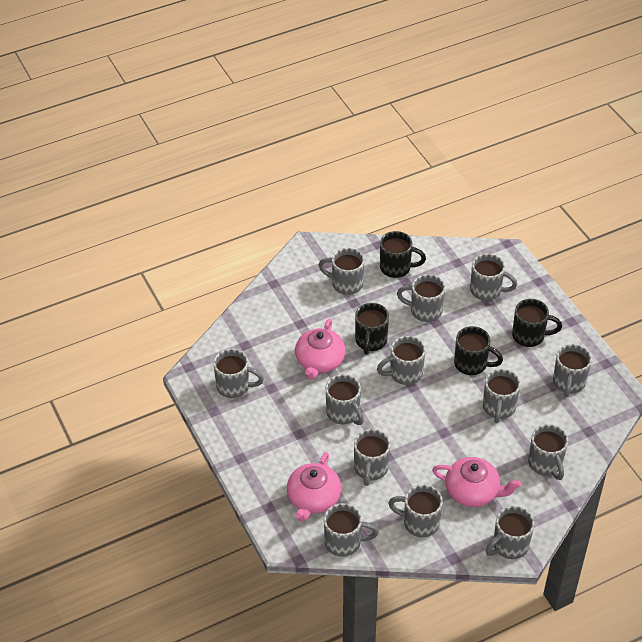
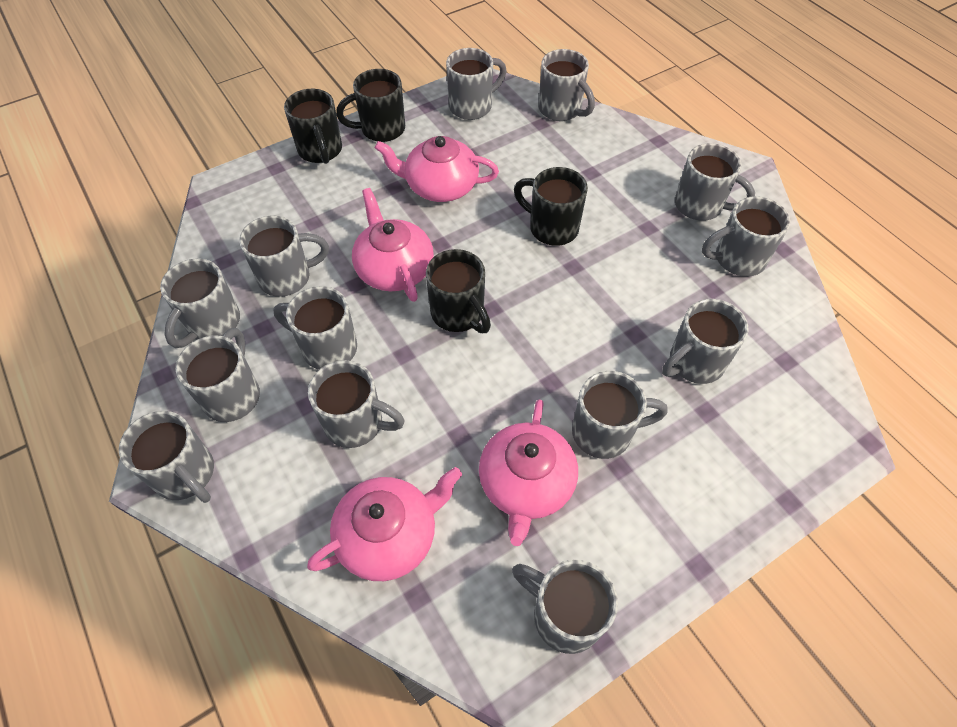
pink teapot: 3 -> 4

